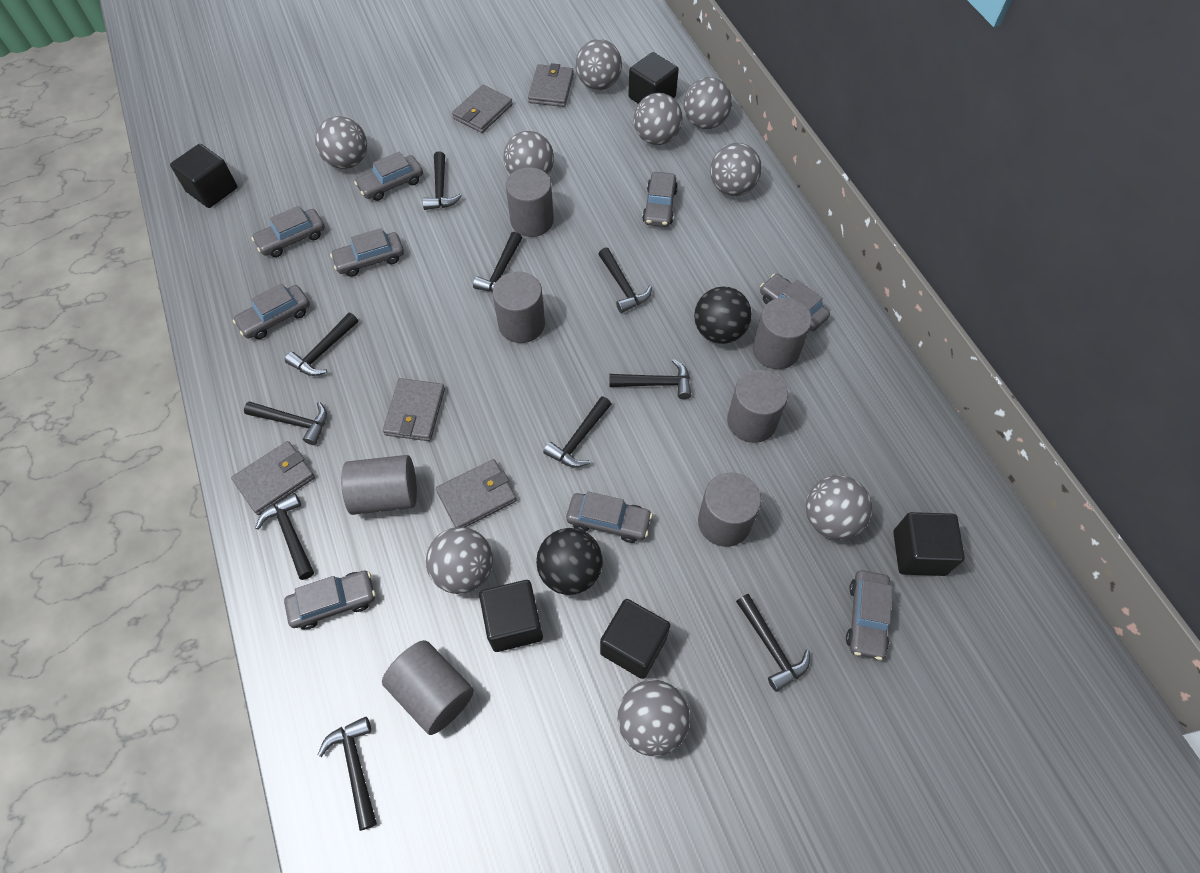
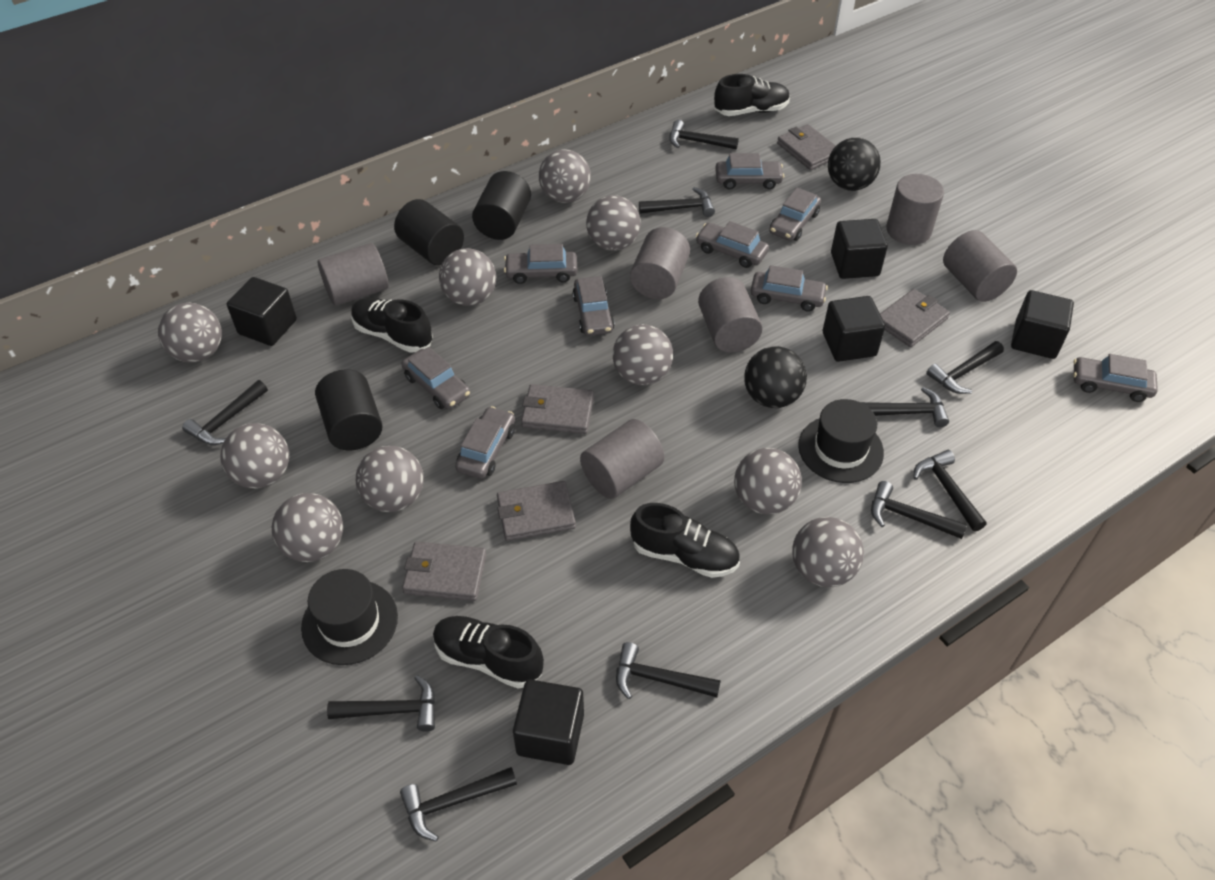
black cylinder: 0 -> 3
black hat: 0 -> 2
black shoe: 0 -> 4
grey ball: 9 -> 10
grey cylinder: 7 -> 6

